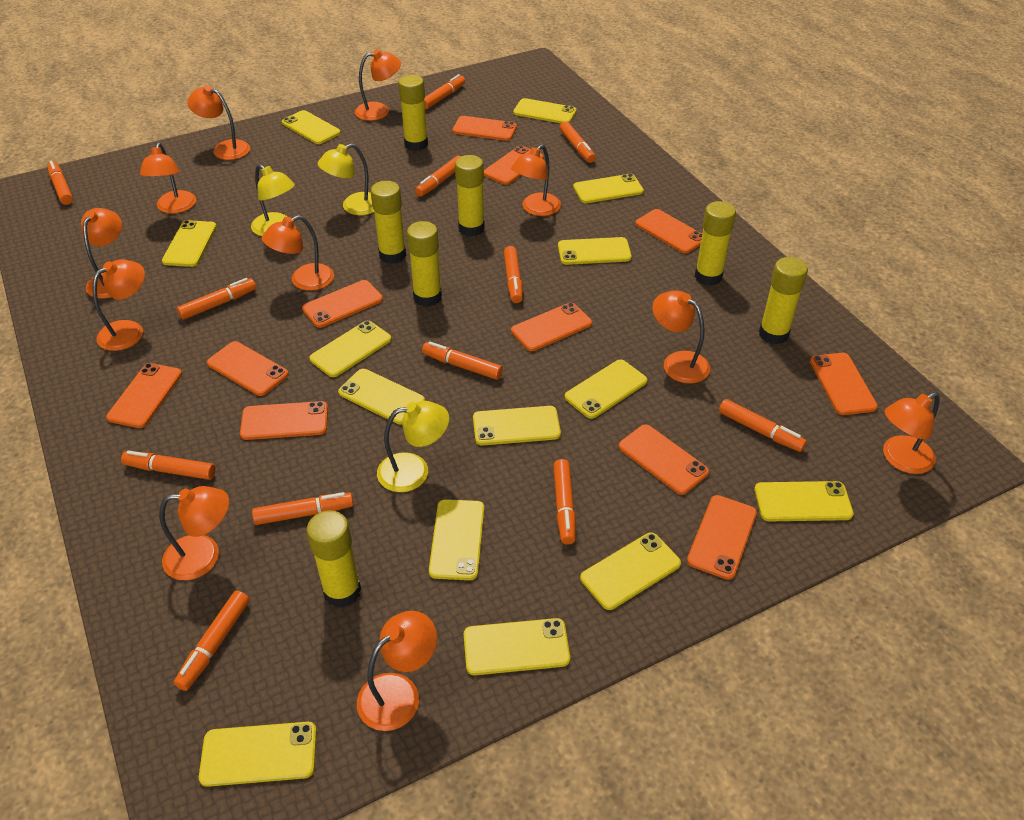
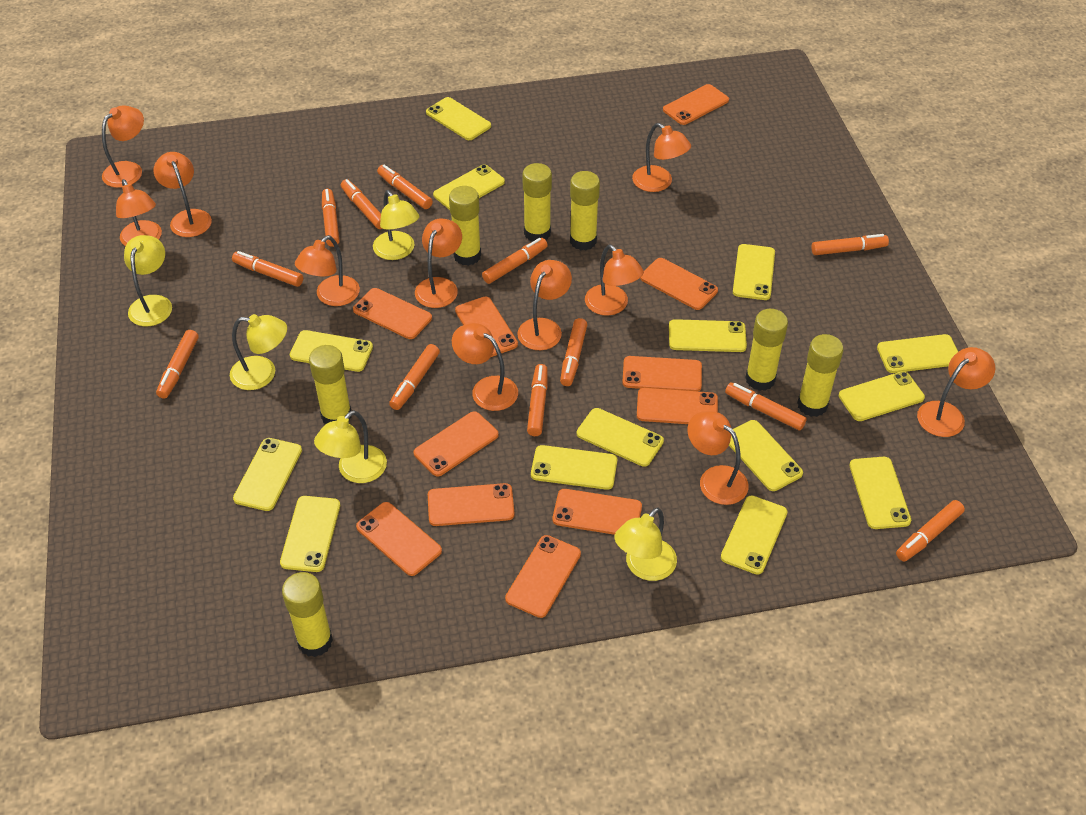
yellow lamp: 3 -> 5

